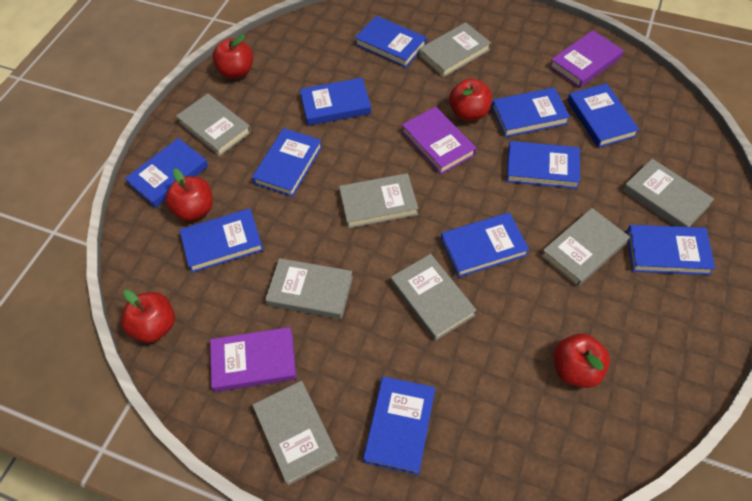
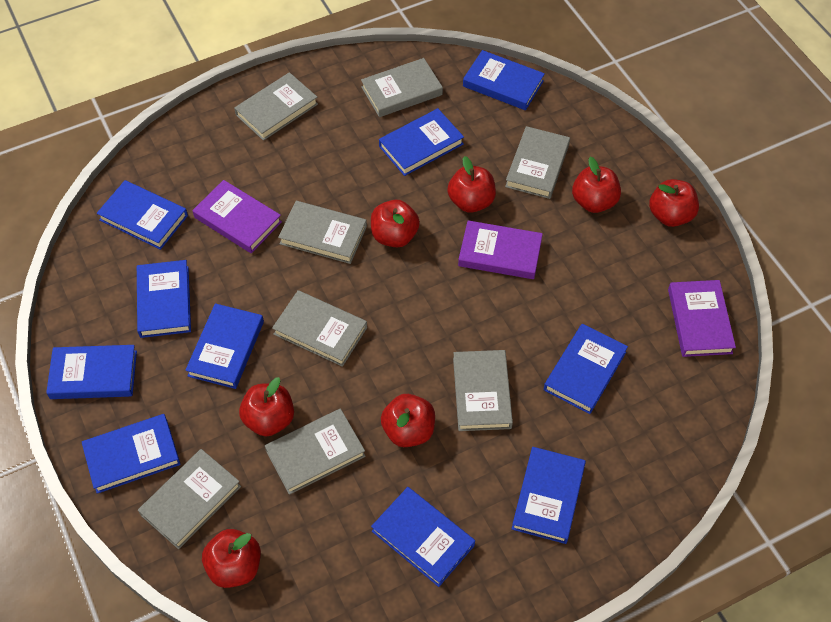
blue book: 11 -> 10
red apple: 5 -> 7

